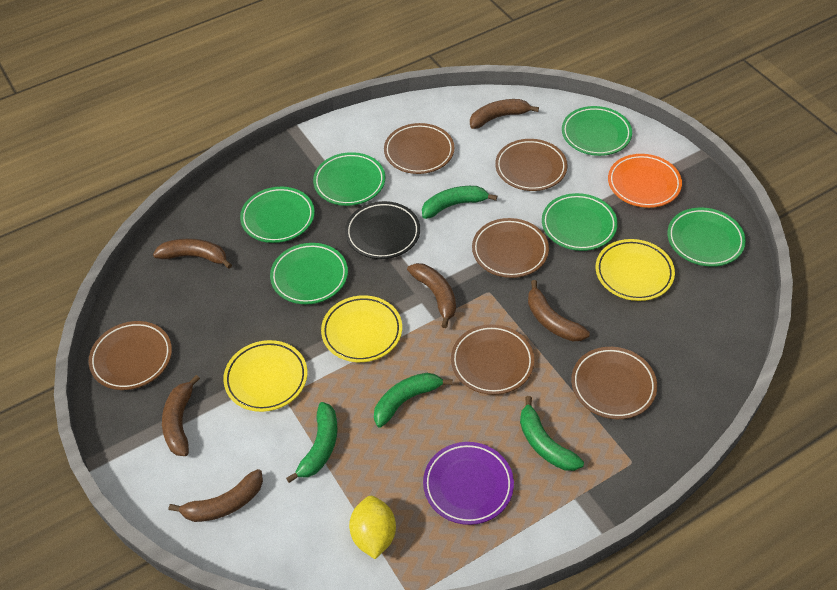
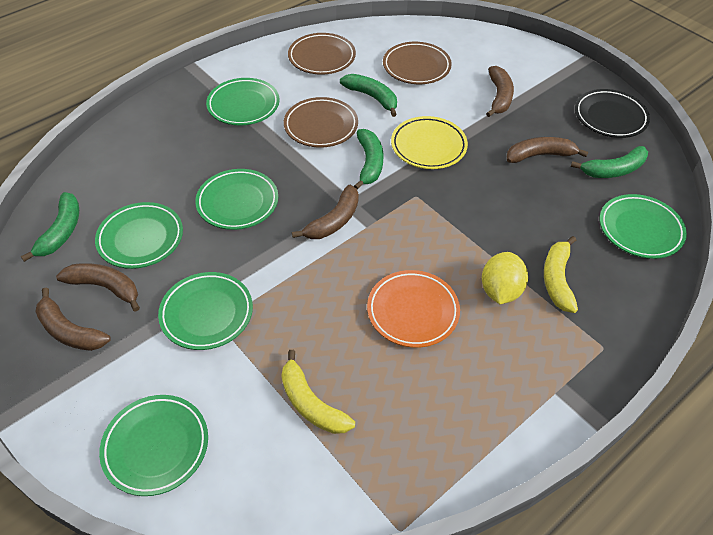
brown banana: 6 -> 5
brown plate: 6 -> 3
purple plate: 1 -> 0
yellow banana: 0 -> 2
yellow plate: 3 -> 1

